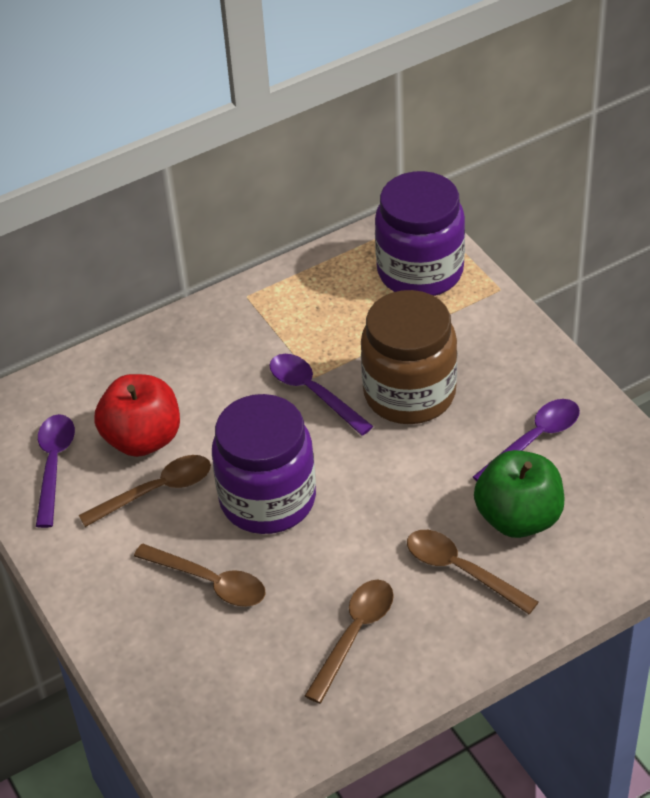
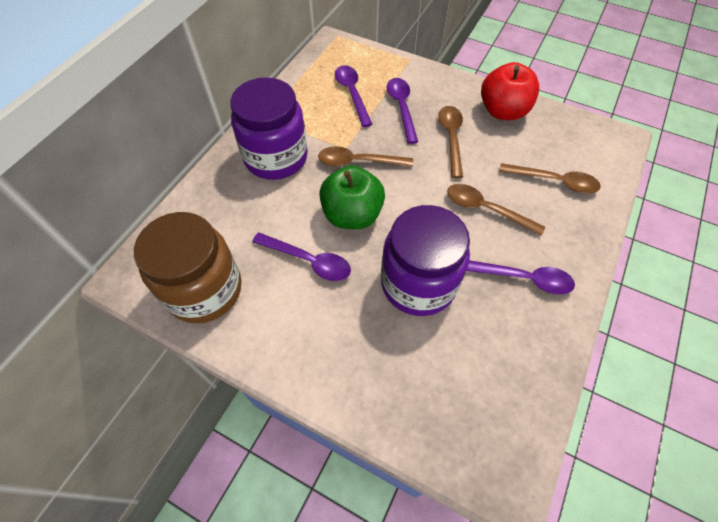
purple spoon: 3 -> 4

